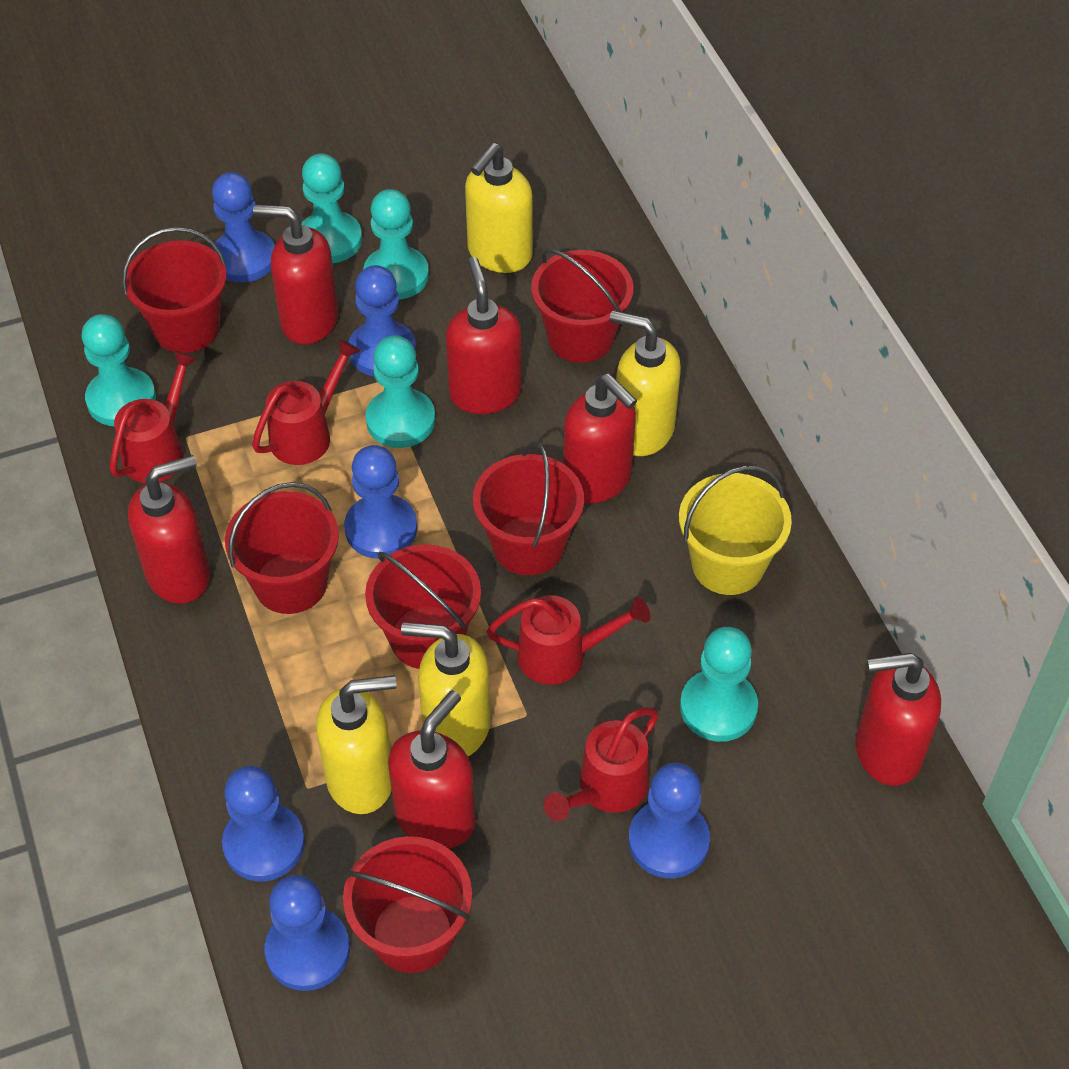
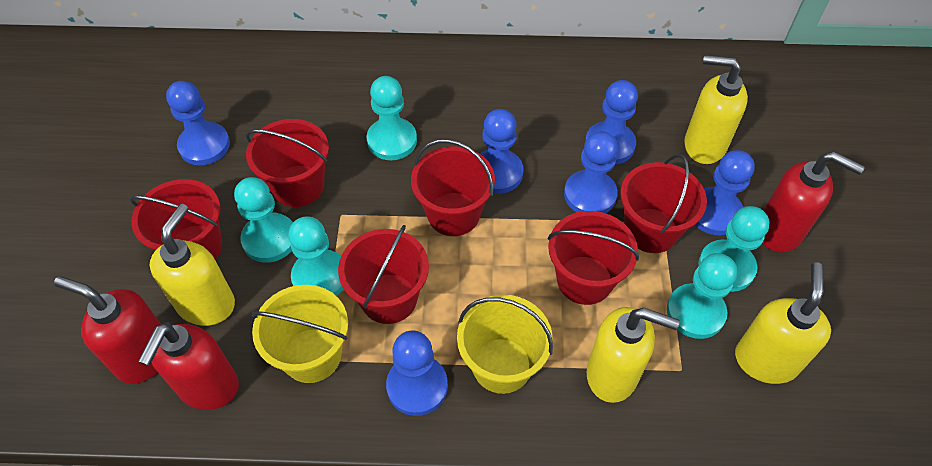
red soap dispenser: 6 -> 3
red watering can: 4 -> 0
yellow bucket: 1 -> 2

